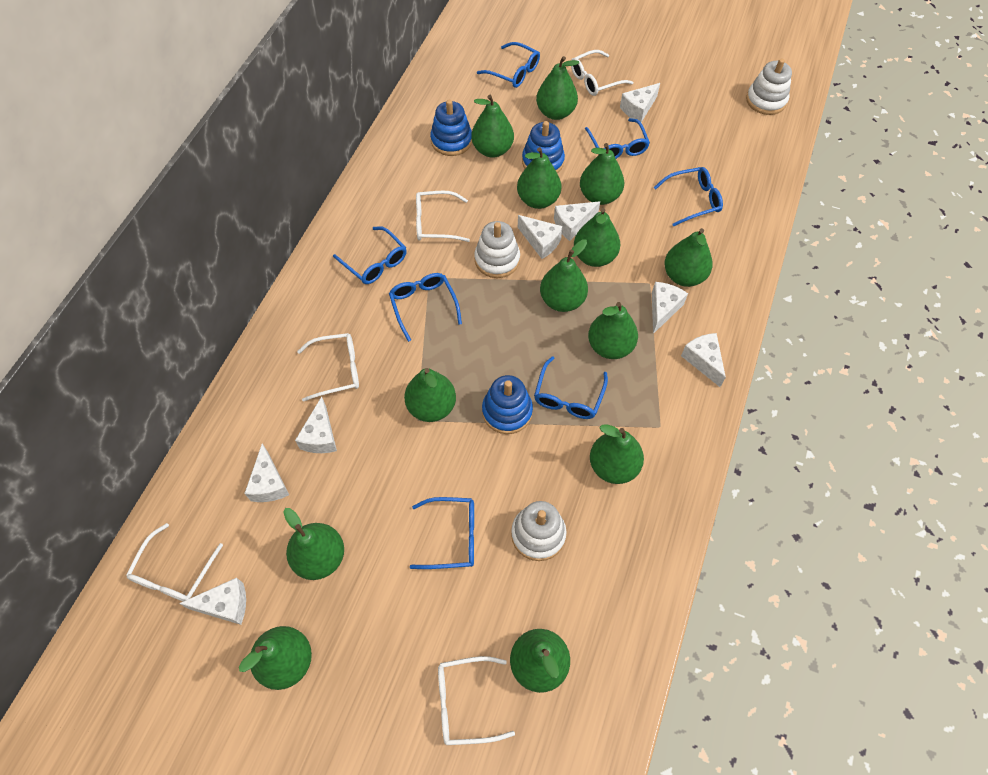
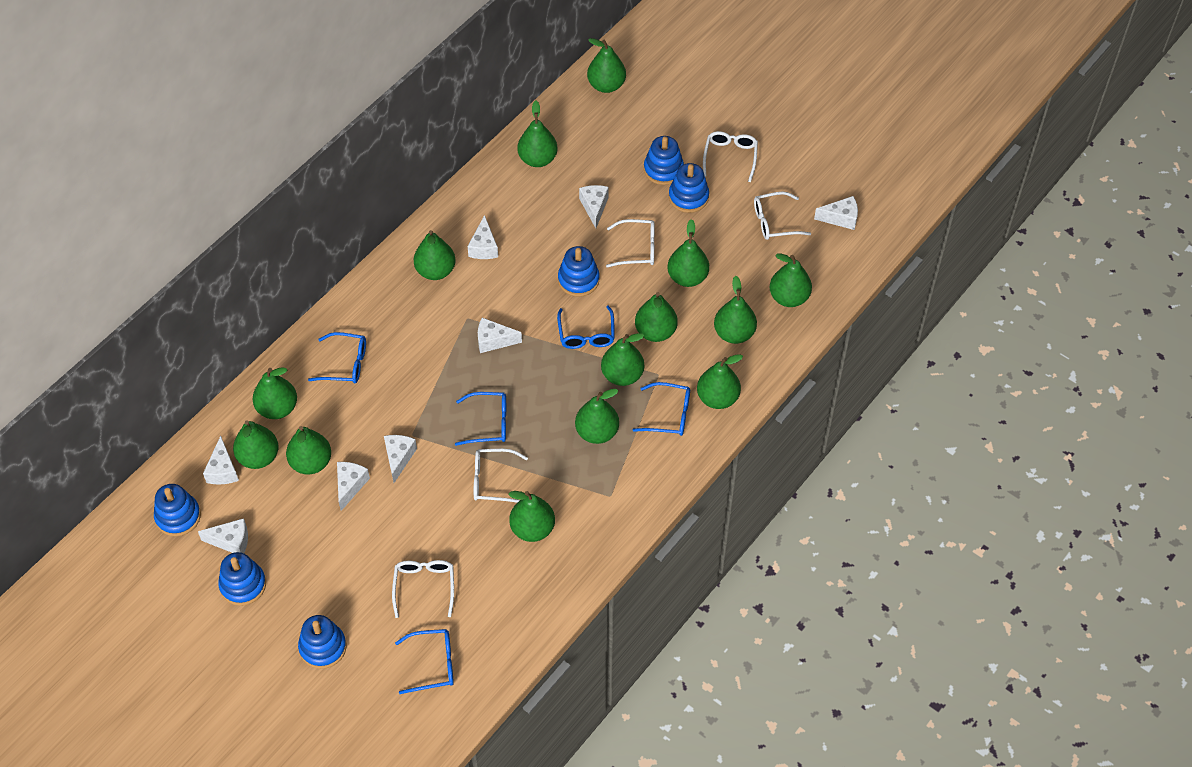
blue glasses: 7 -> 5
blue stacking toy: 3 -> 6
green pear: 13 -> 14
white stacking toy: 3 -> 0

